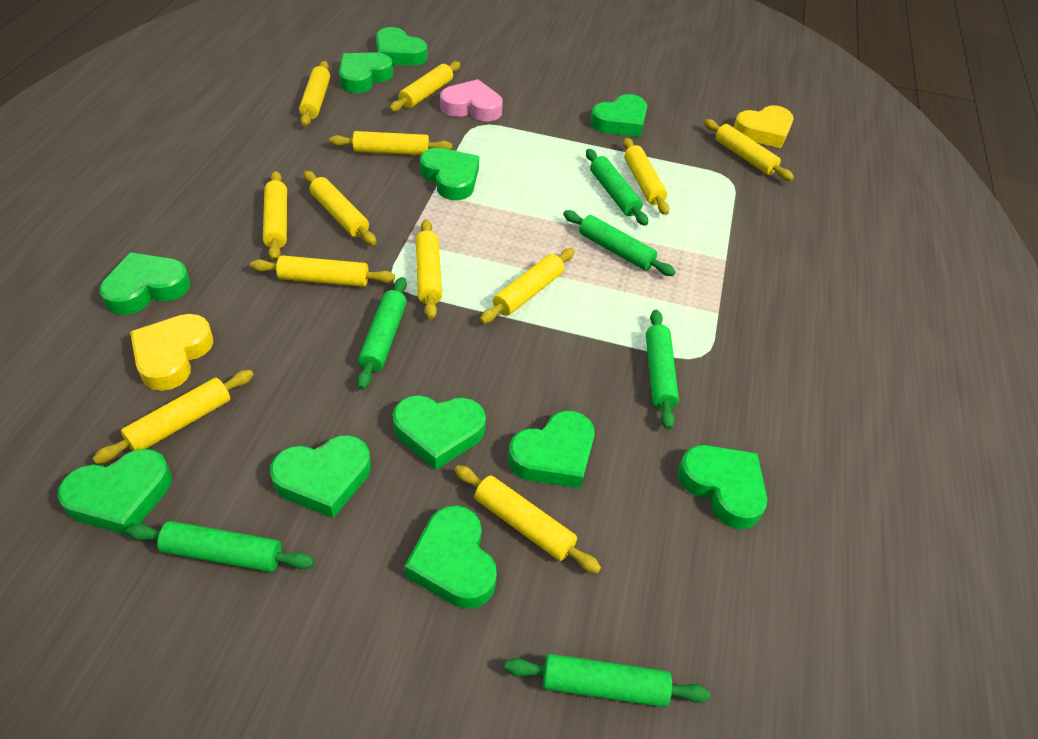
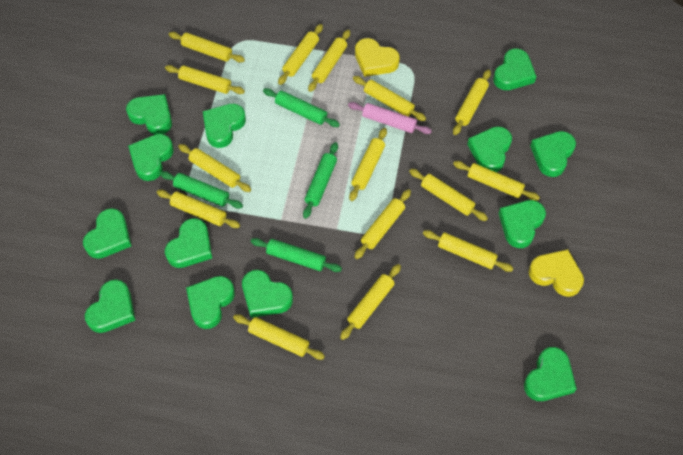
green heart: 11 -> 13
green rolling pin: 6 -> 4
pink heart: 1 -> 0
pink rolling pin: 0 -> 1
yellow rolling pin: 12 -> 15

